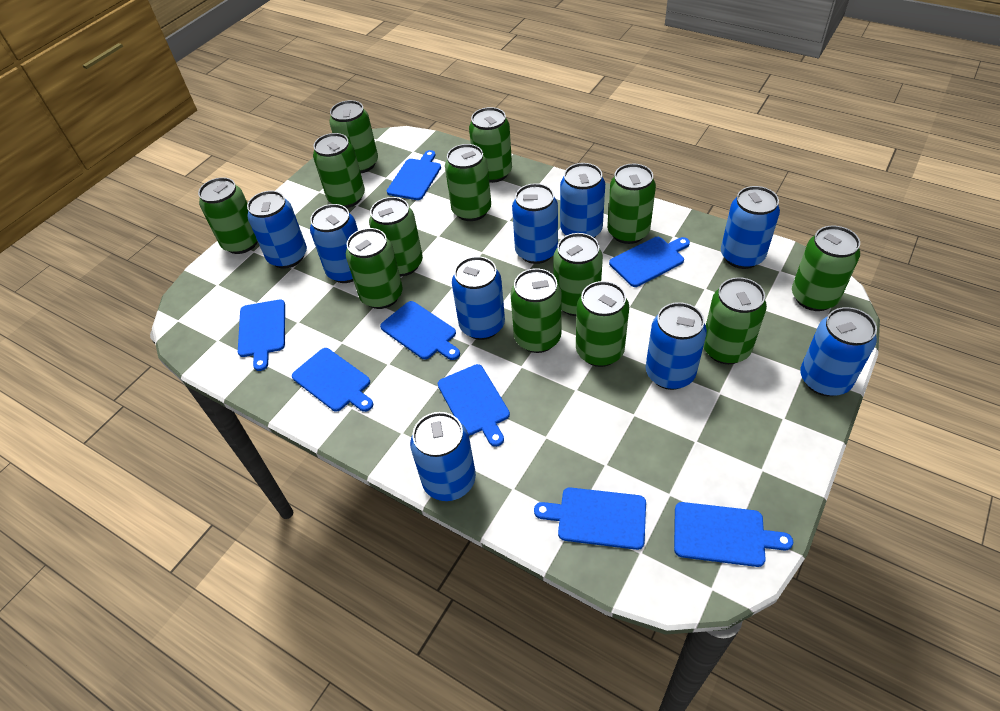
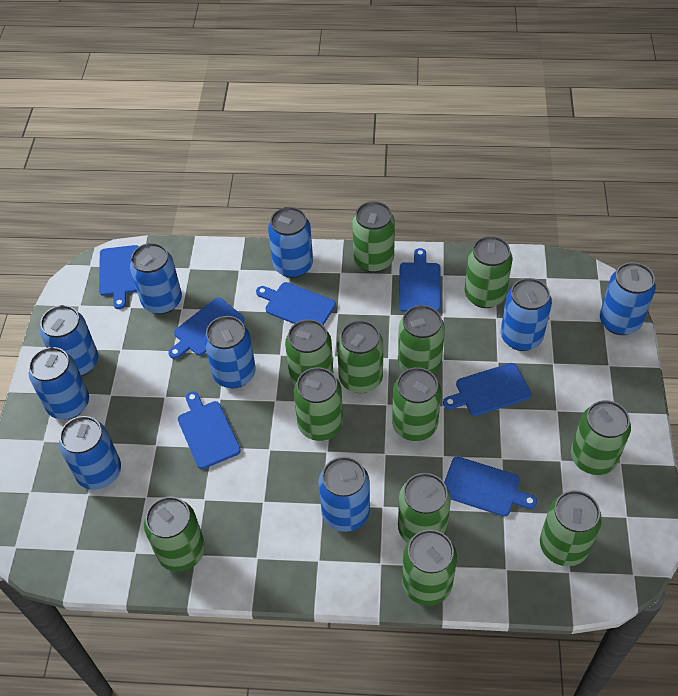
blue cutting board: 8 -> 7
green can: 13 -> 12

